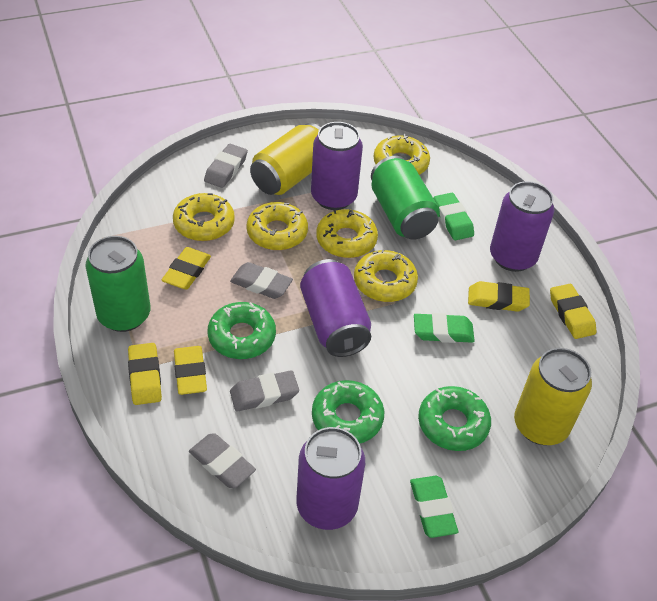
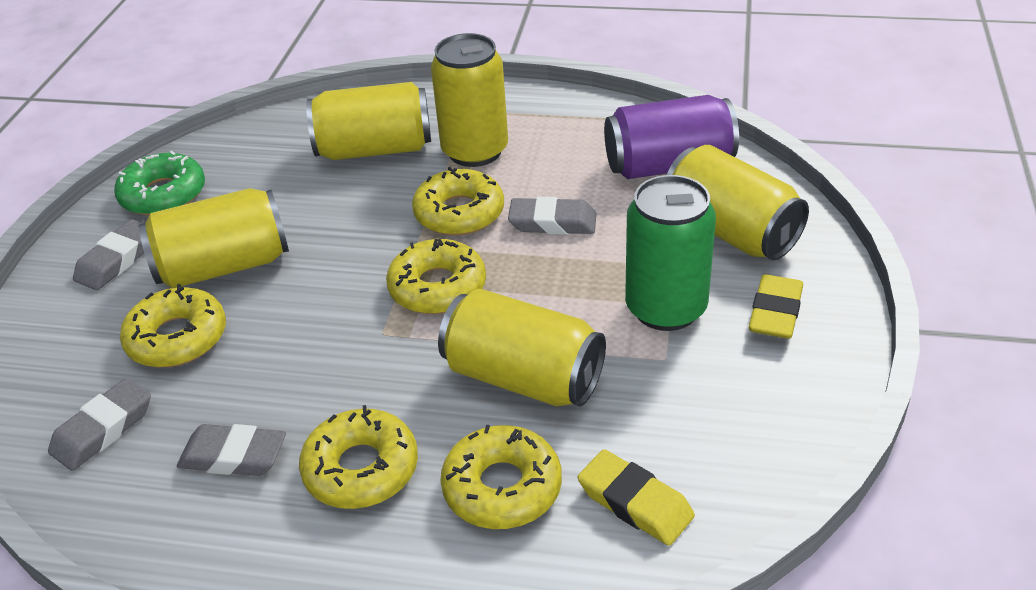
green can: 2 -> 1
green donut: 3 -> 1
green eraser: 3 -> 0
purple can: 4 -> 1
yellow can: 2 -> 5
yellow eraser: 5 -> 2

